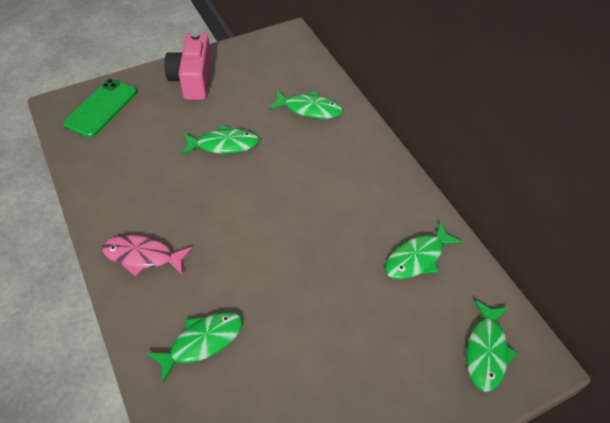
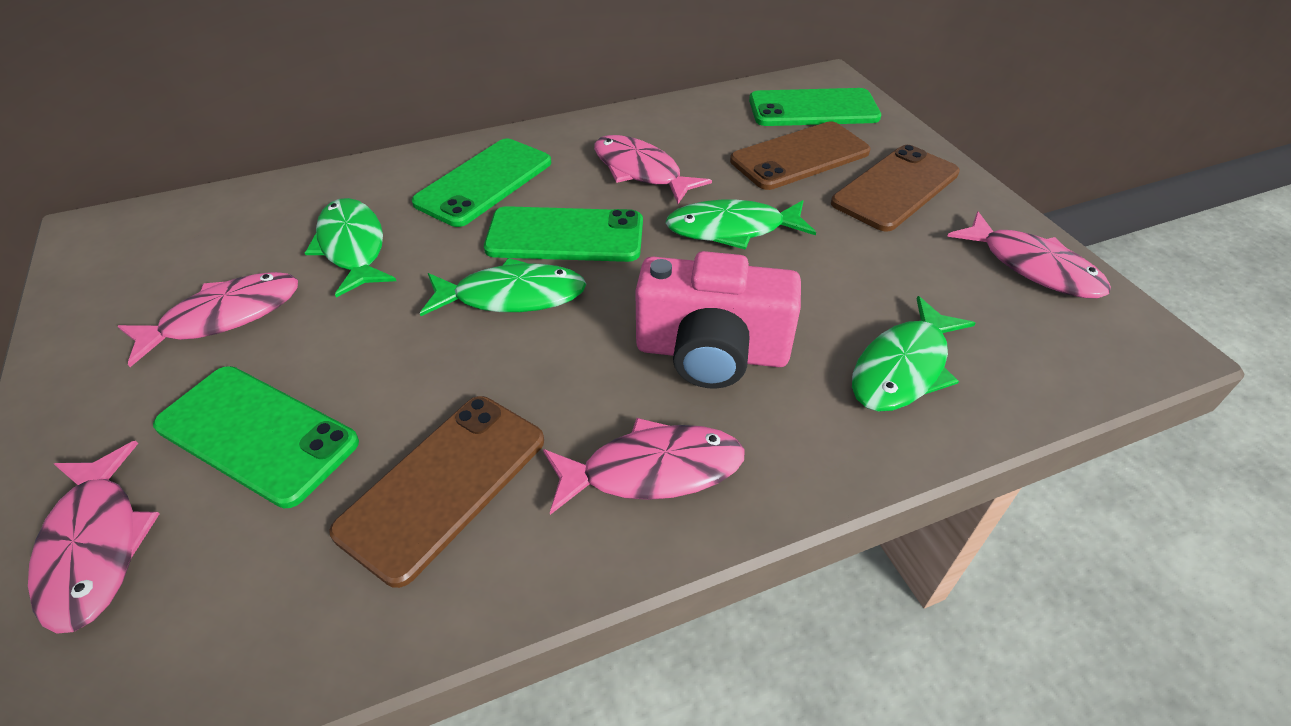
brown phone: 0 -> 3
green fish: 5 -> 4
green phone: 1 -> 4
pink fish: 1 -> 5

